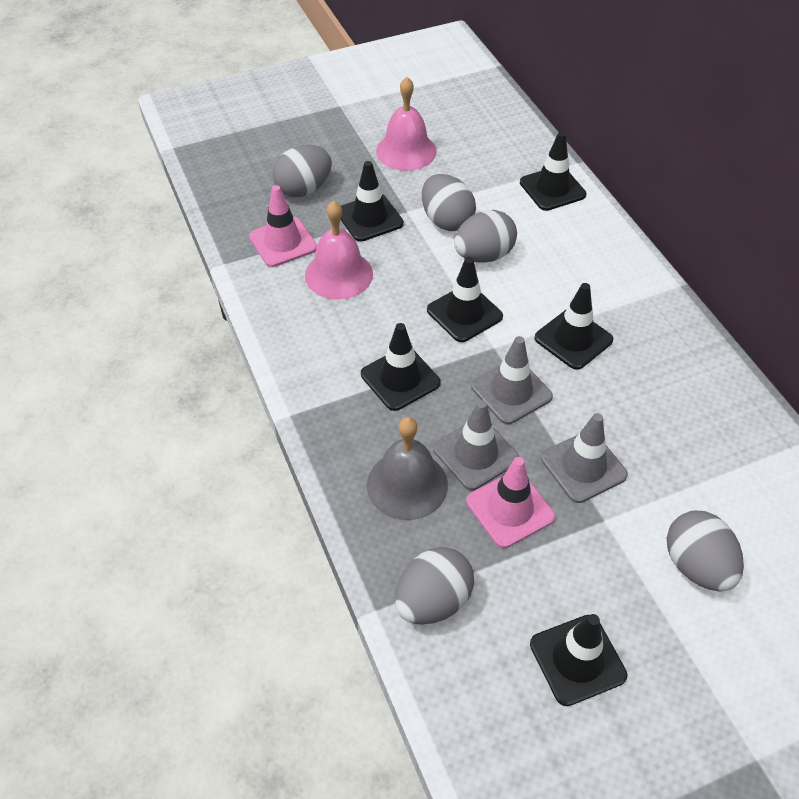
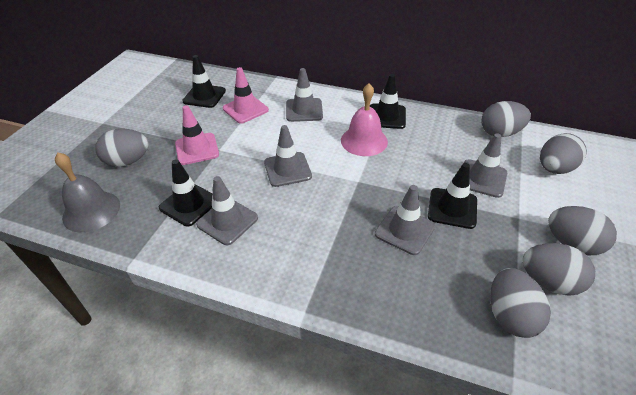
black traffic cone: 6 -> 4
grey egg: 5 -> 6
grey traffic cone: 3 -> 5
pink bell: 2 -> 1

